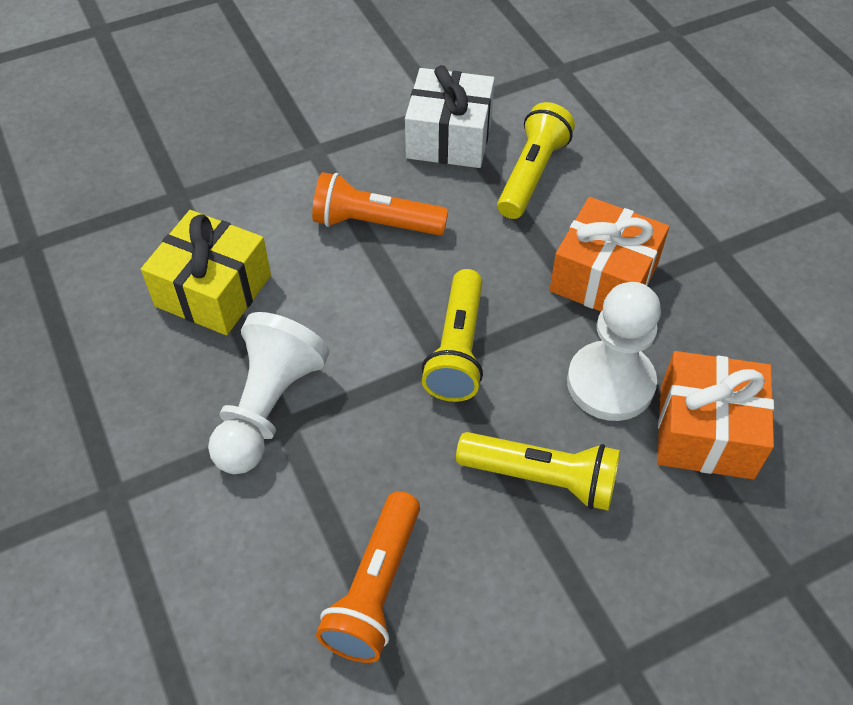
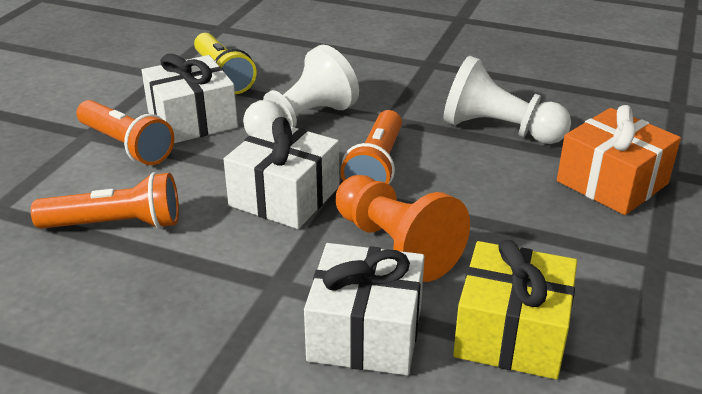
orange flashlight: 2 -> 3
orange gift: 2 -> 1
orange pawn: 0 -> 1
white gift: 1 -> 3
yellow flashlight: 3 -> 1

